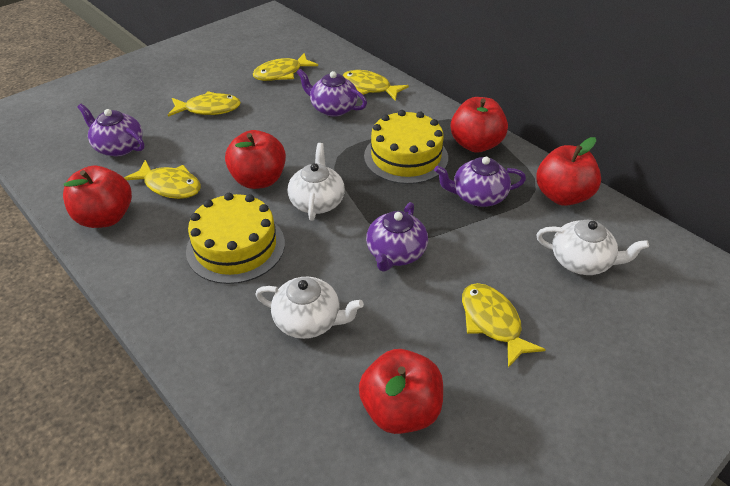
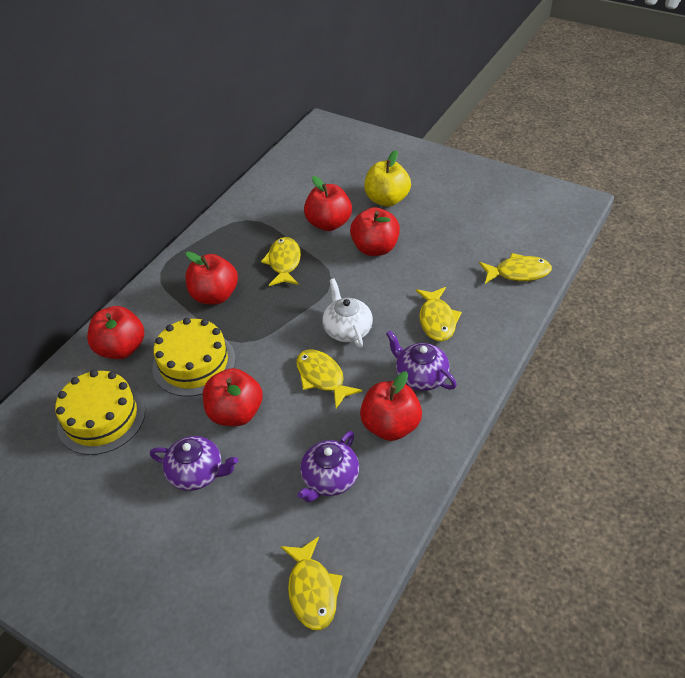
purple teapot: 4 -> 3
red apple: 5 -> 6
white teapot: 3 -> 1
yellow apple: 0 -> 1

